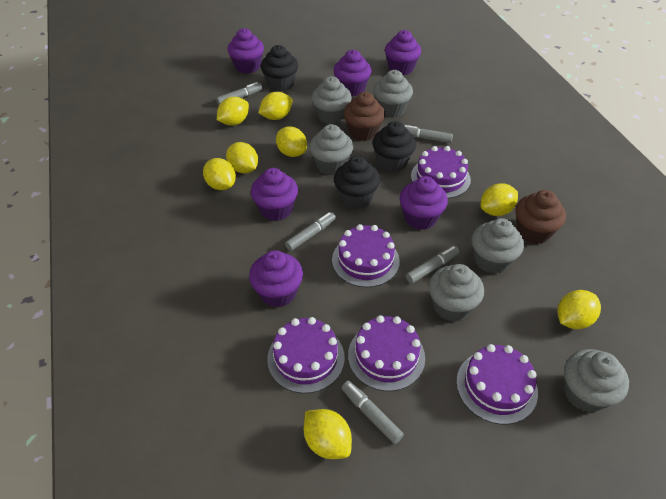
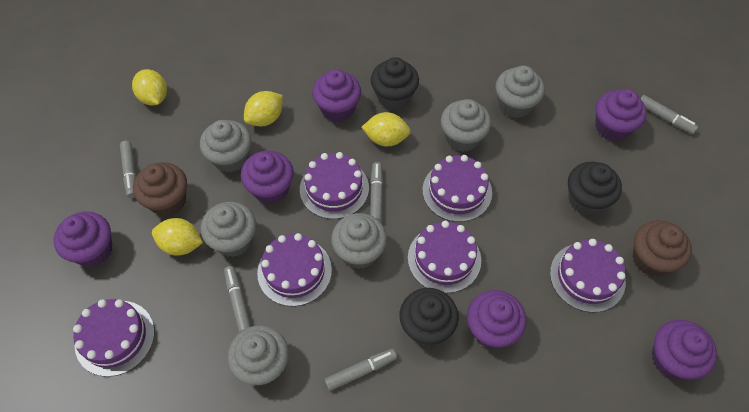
purple cake: 5 -> 6
yellow lemon: 8 -> 4

